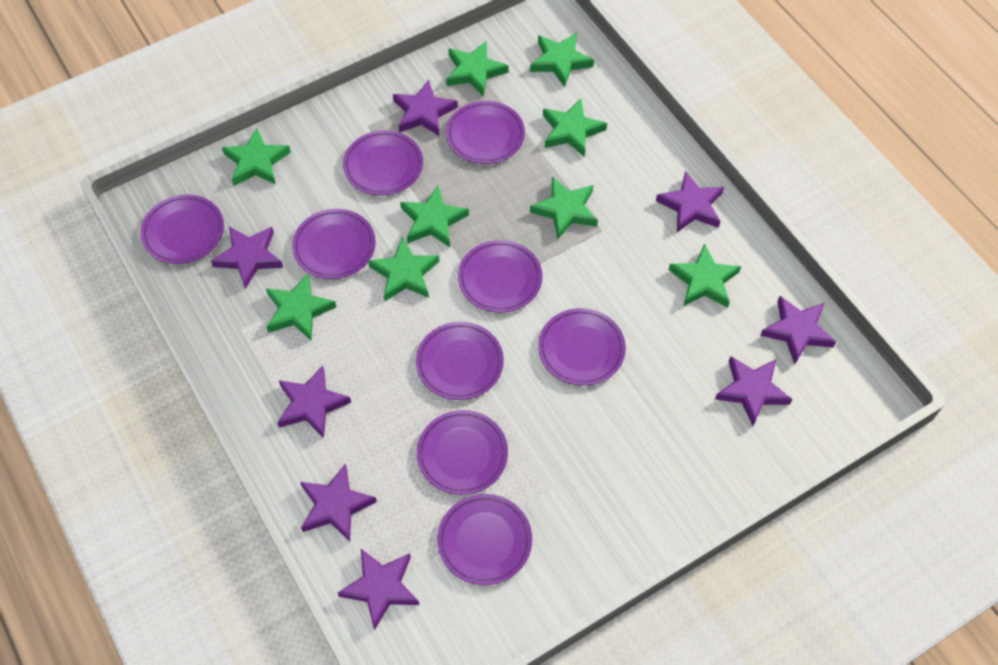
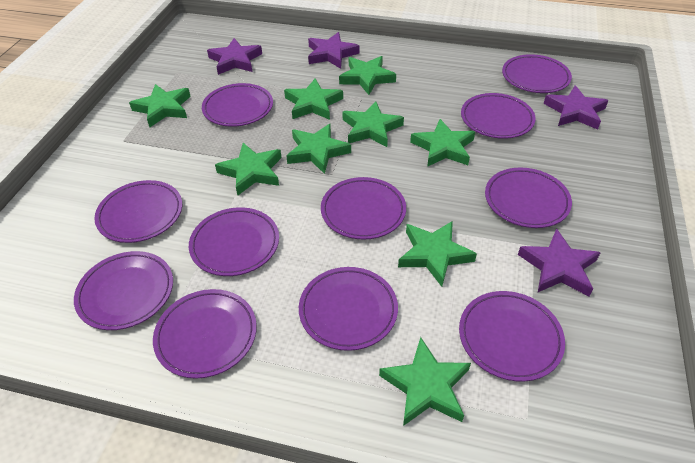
purple plate: 9 -> 11
purple star: 8 -> 4

